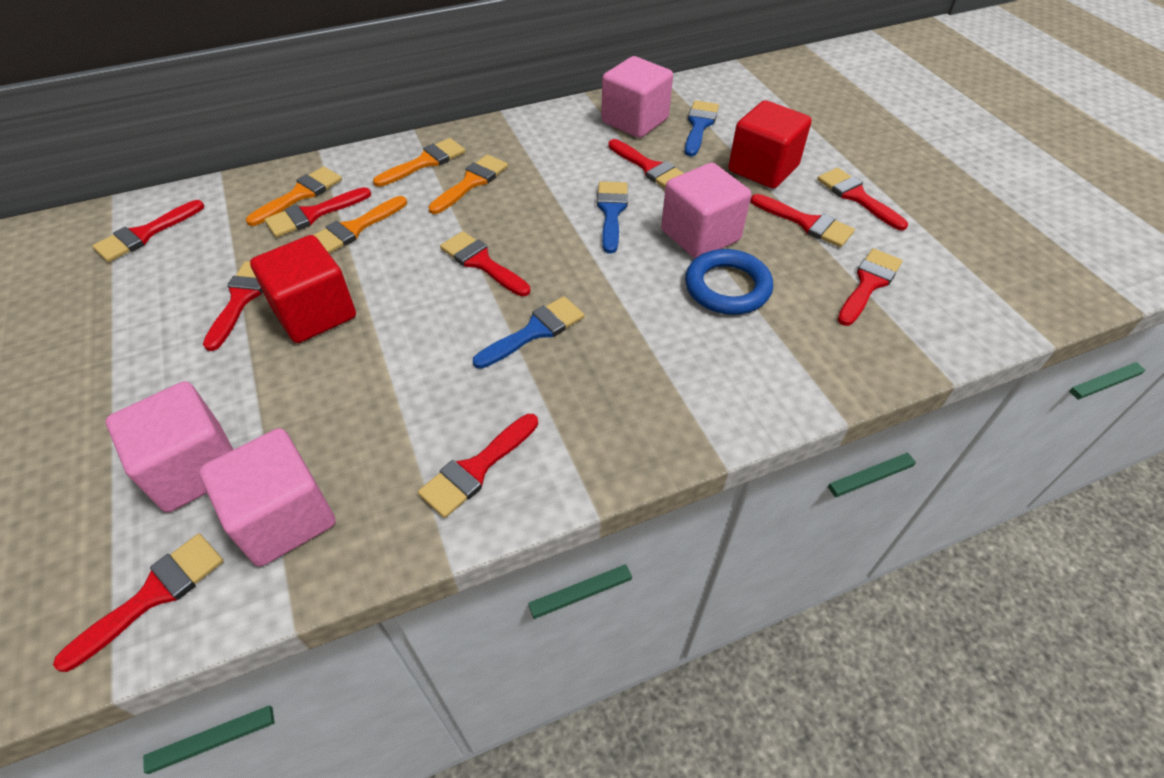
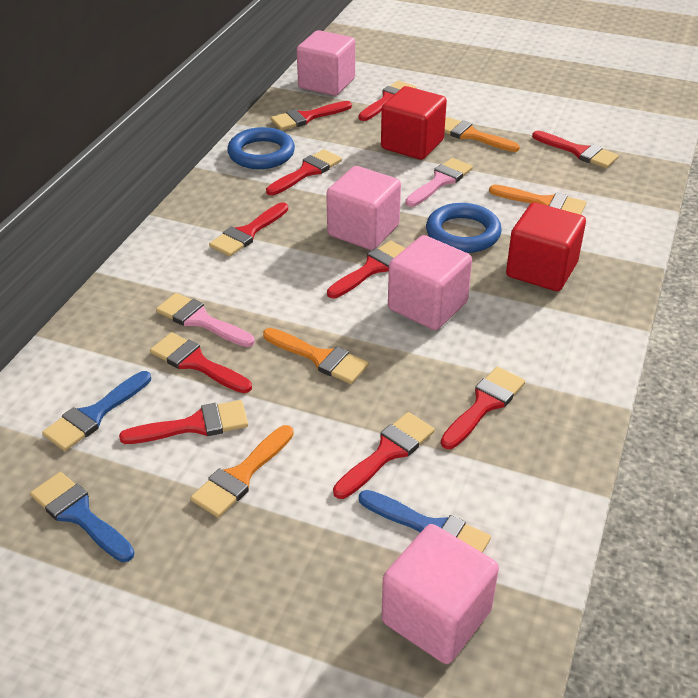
blue ring: 1 -> 2
pink brush: 0 -> 2

